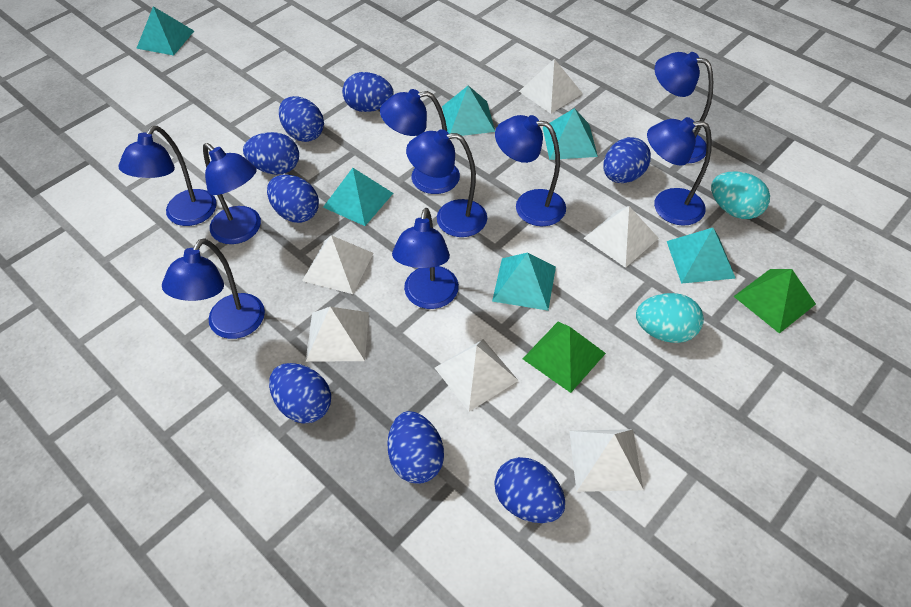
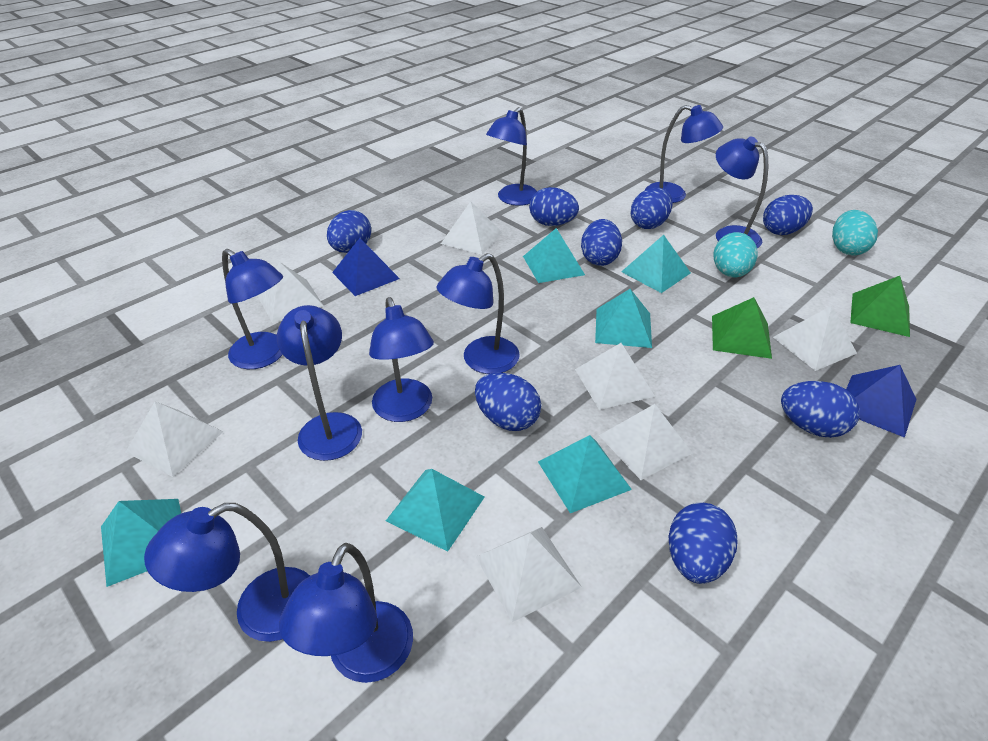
blue pyramid: 0 -> 2
white pyramid: 6 -> 7

